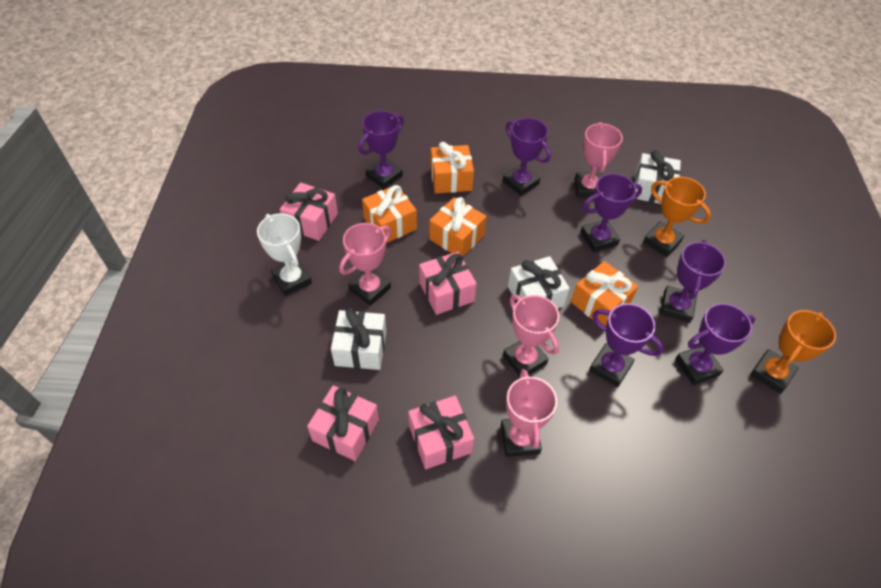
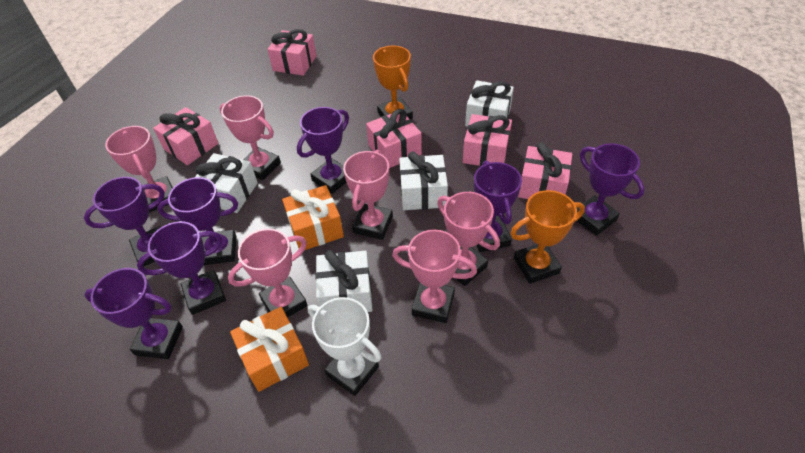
orange gift: 4 -> 2
pink gift: 4 -> 5
pink trophy: 4 -> 6
purple trophy: 6 -> 7
white gift: 3 -> 4

